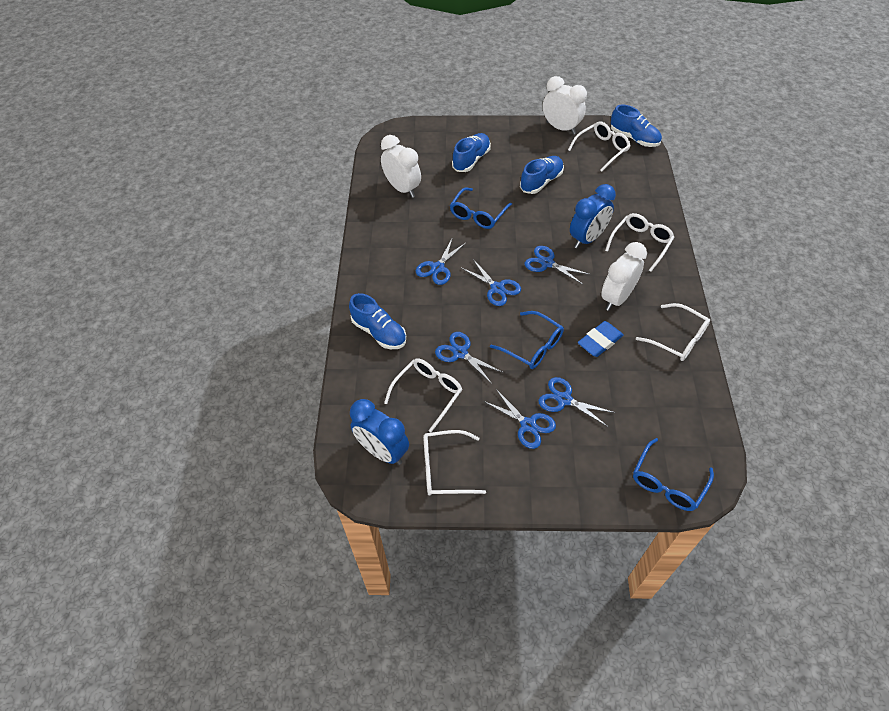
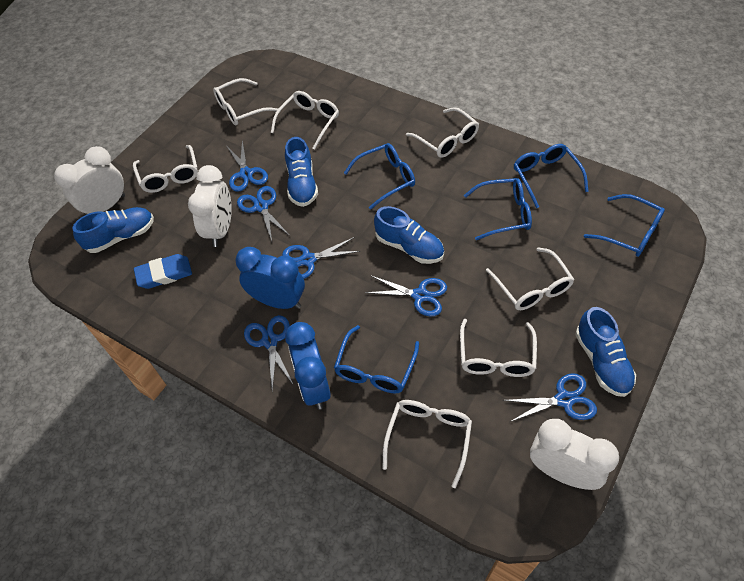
blue glasses: 3 -> 5
white glasses: 5 -> 7

